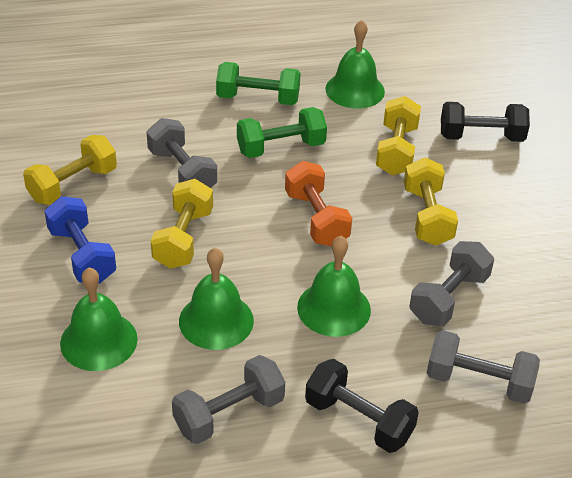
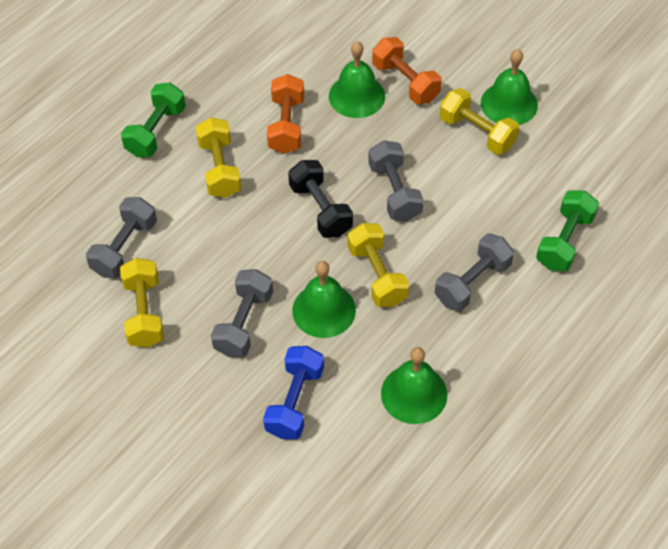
black dumbbell: 2 -> 1
orange dumbbell: 1 -> 2

